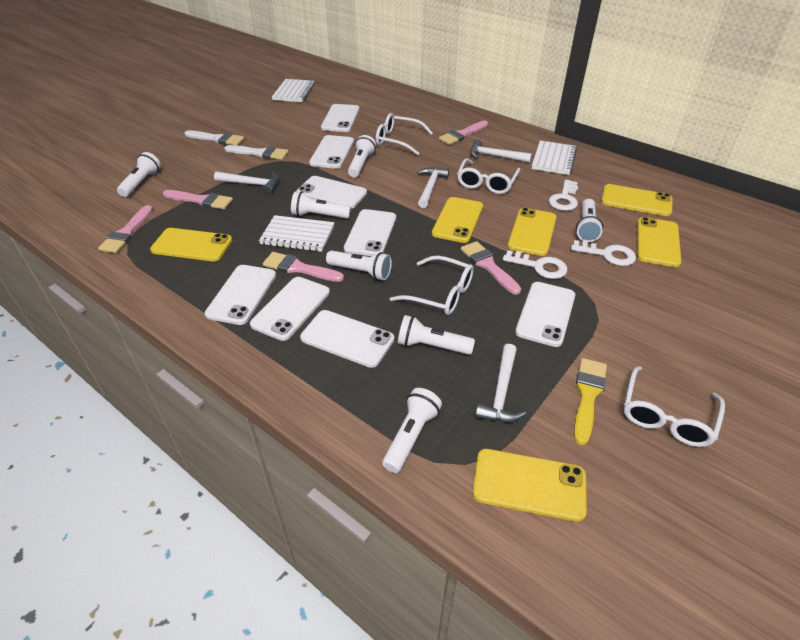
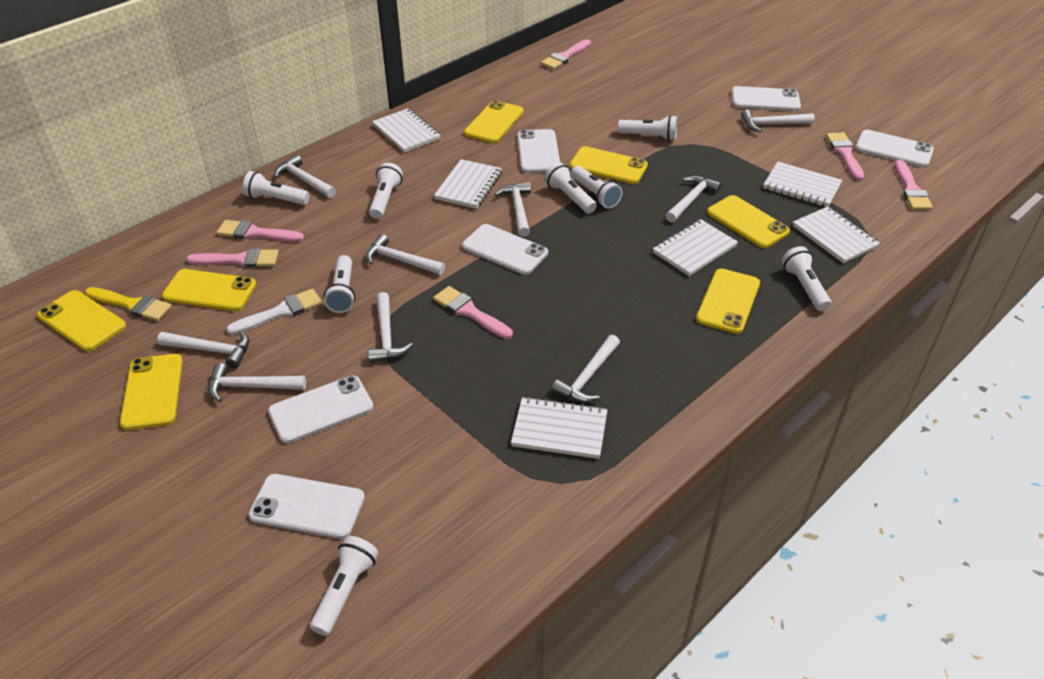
pink brush: 5 -> 6
white brush: 2 -> 1
white flashlight: 7 -> 8
white glasses: 4 -> 0
white hammer: 4 -> 9
white key: 3 -> 0
white notebook: 3 -> 6
white phone: 8 -> 6
yellow phone: 6 -> 7

